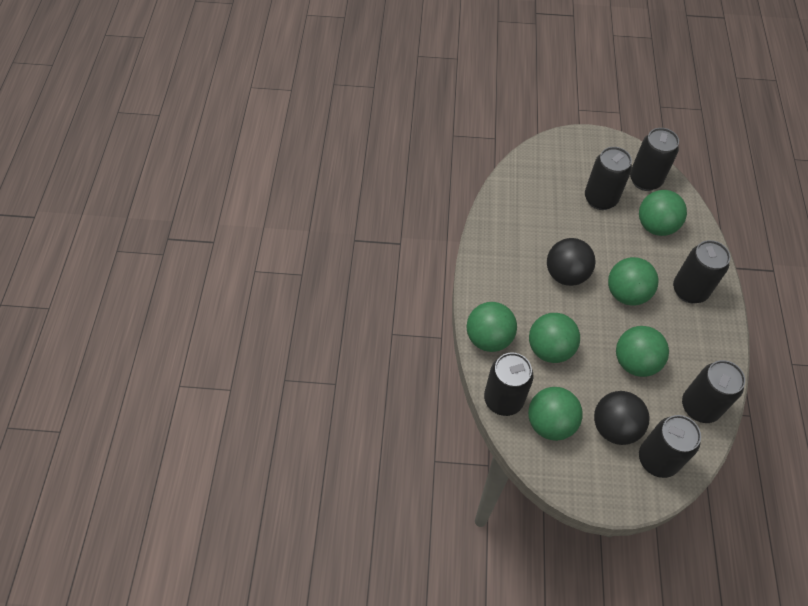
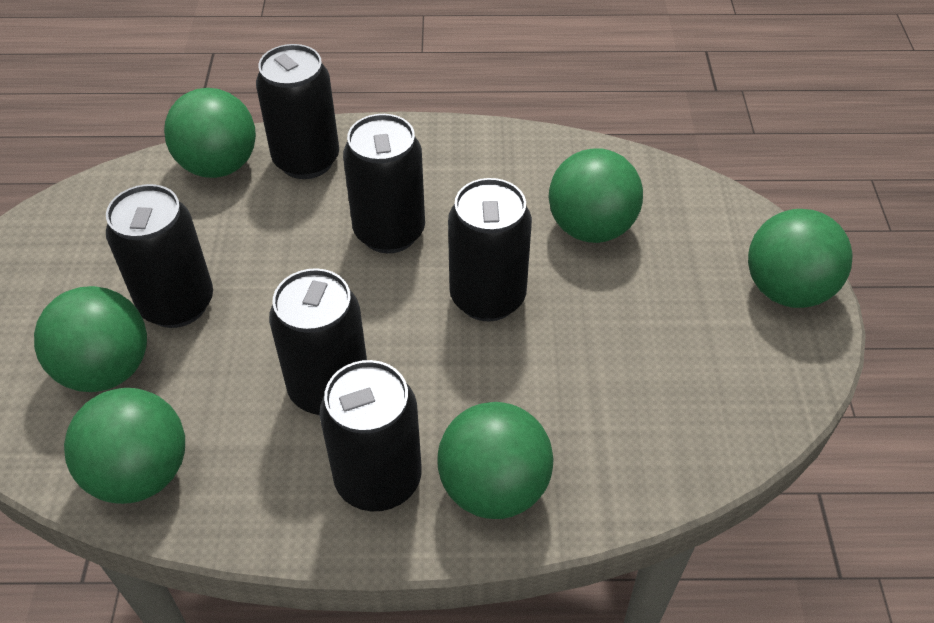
black ball: 2 -> 0

